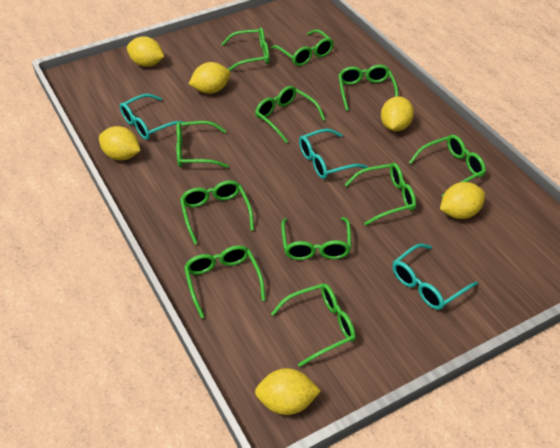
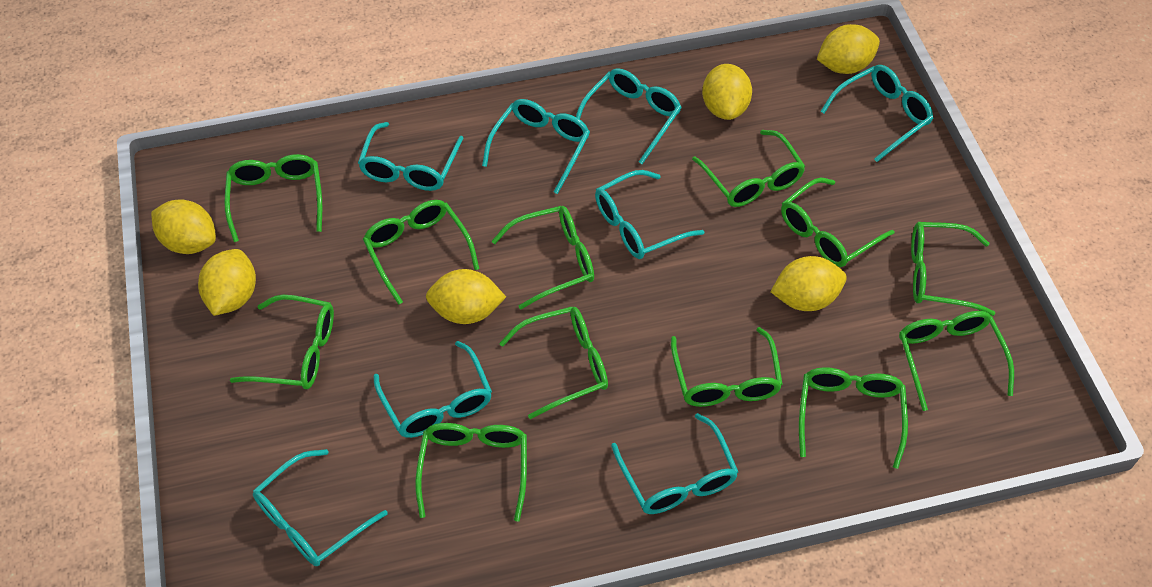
green glasses: 11 -> 12
turquoise glasses: 3 -> 8

